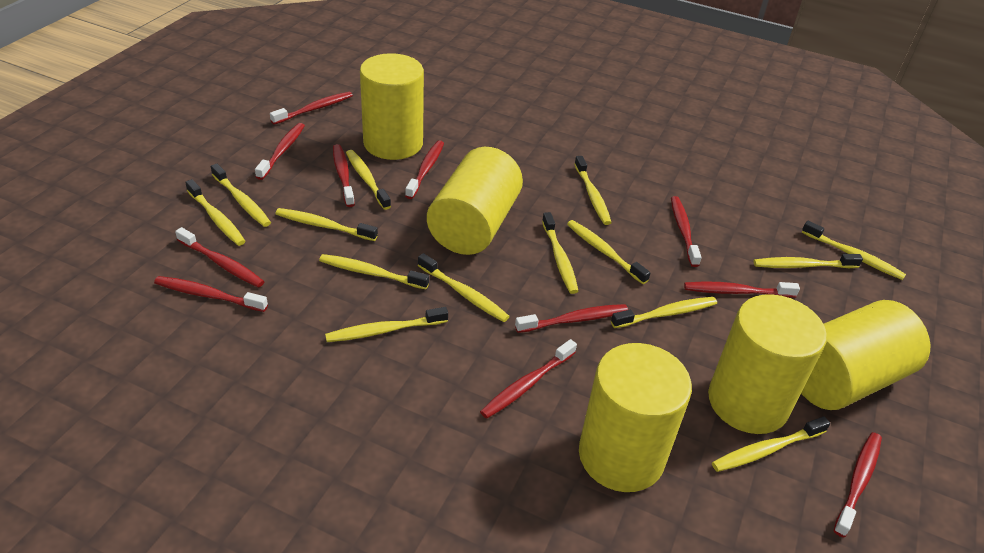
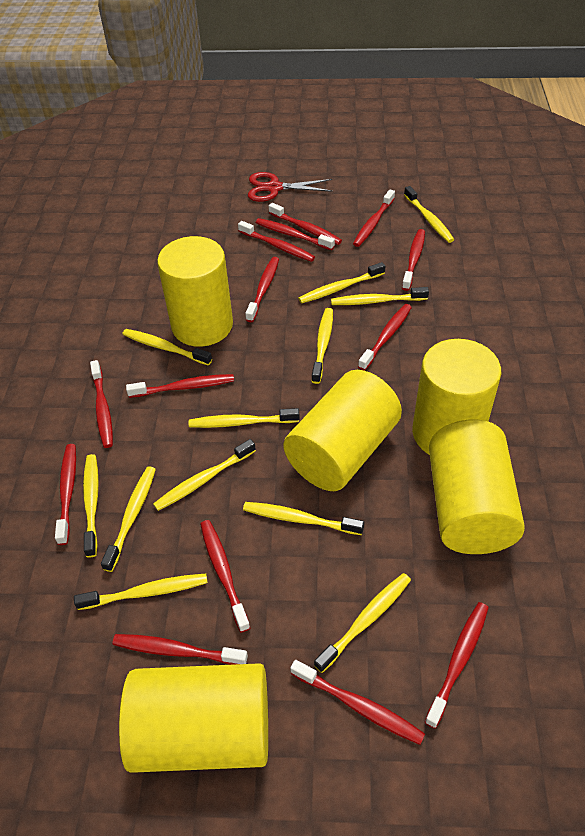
red scissors: 0 -> 1
red toothbrush: 11 -> 14
yellow toothbrush: 14 -> 12

